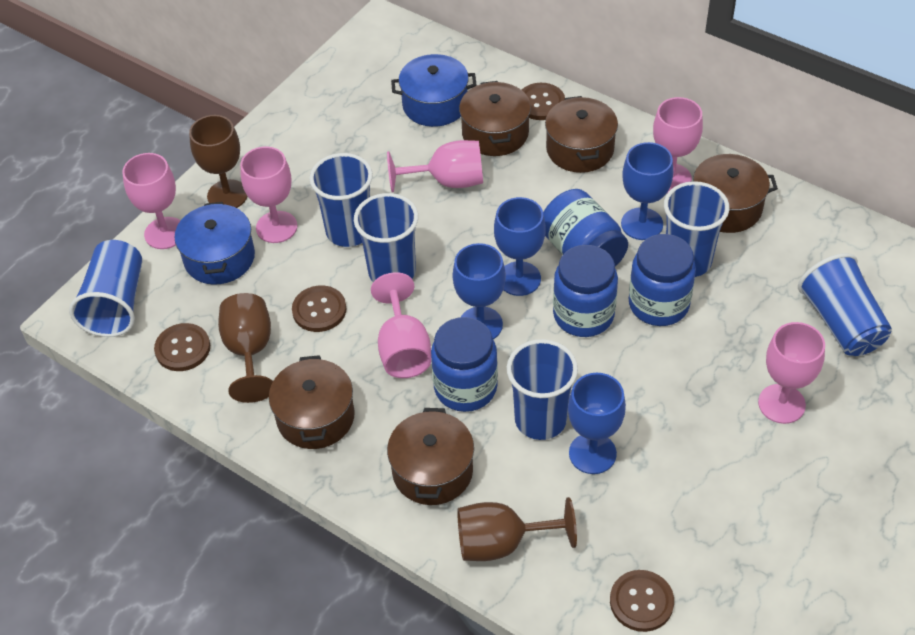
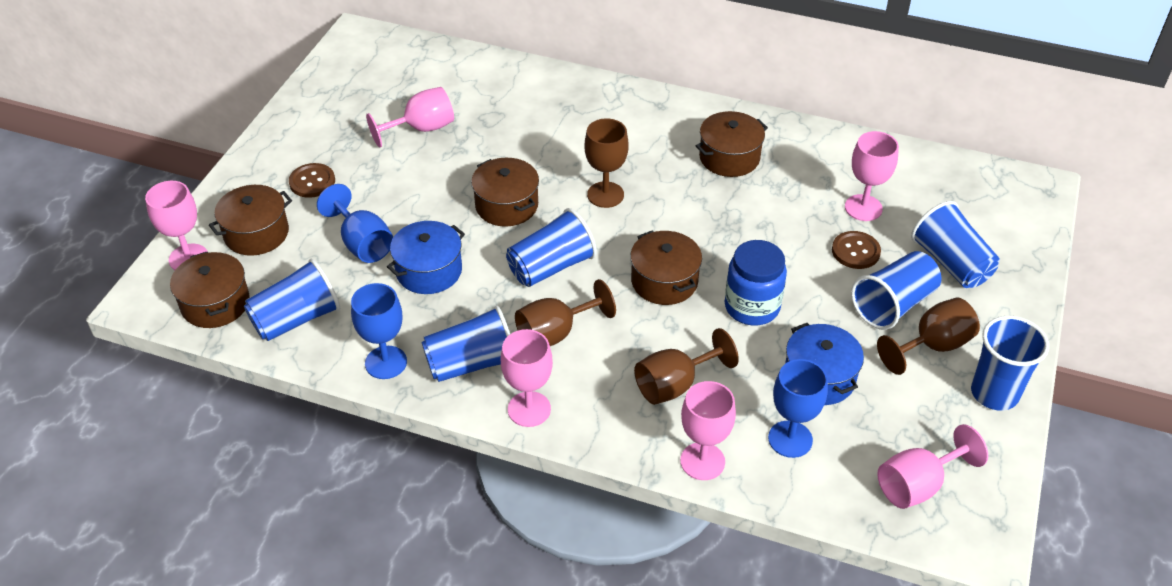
blue goblet: 4 -> 3
blue jar: 4 -> 1
brown button: 4 -> 2
brown goblet: 3 -> 4

